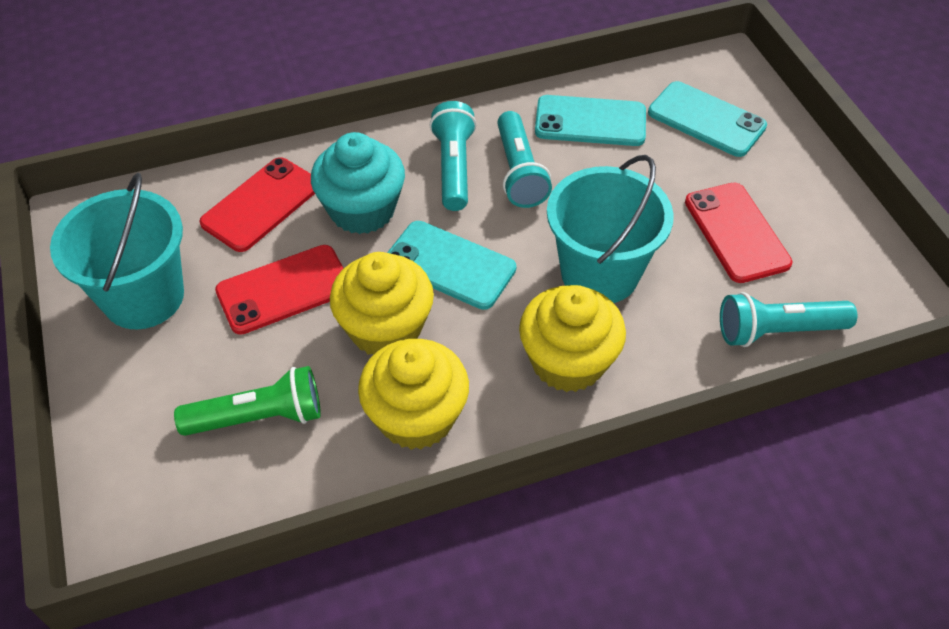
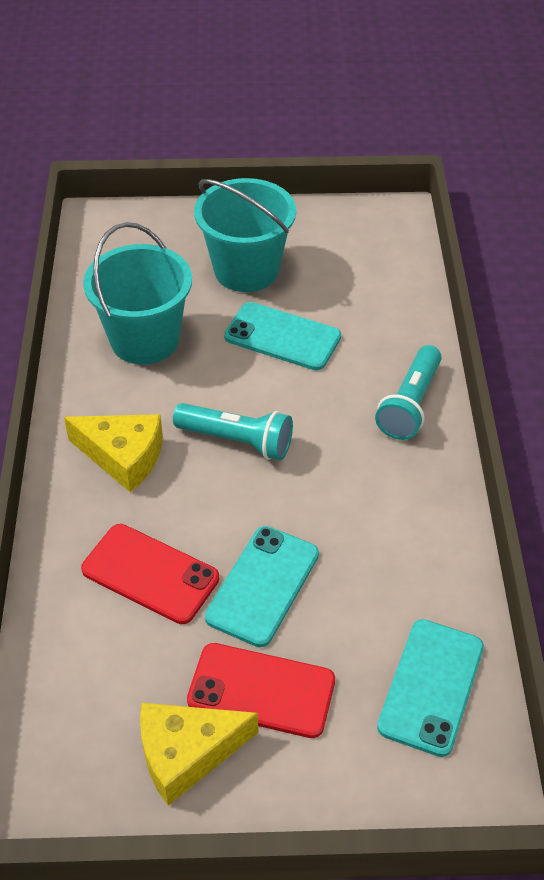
green flashlight: 1 -> 0
red phone: 3 -> 2
turquoise cupcake: 1 -> 0
turquoise flashlight: 3 -> 2
yellow cheese: 0 -> 2
yellow cupcake: 3 -> 0

